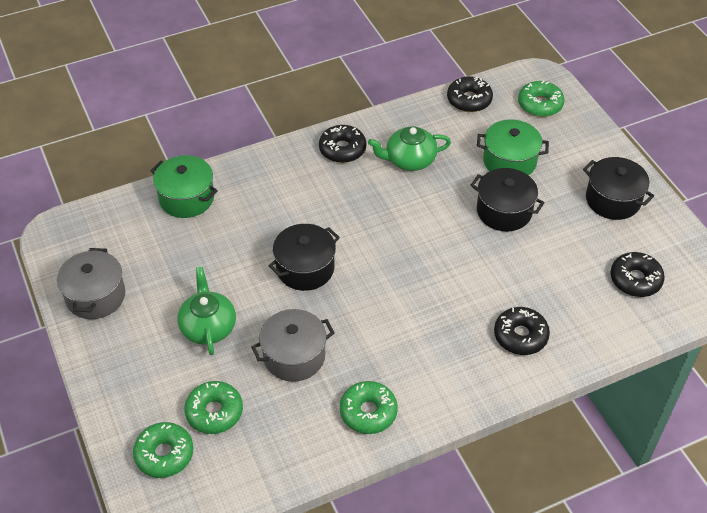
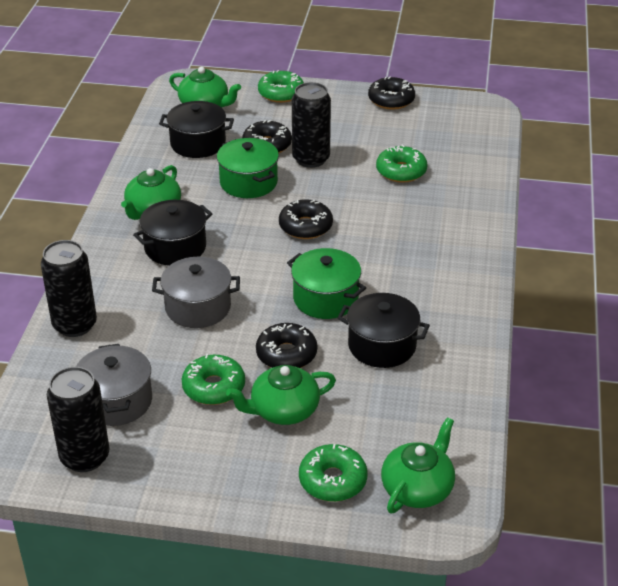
black can: 0 -> 3
green teapot: 2 -> 4

